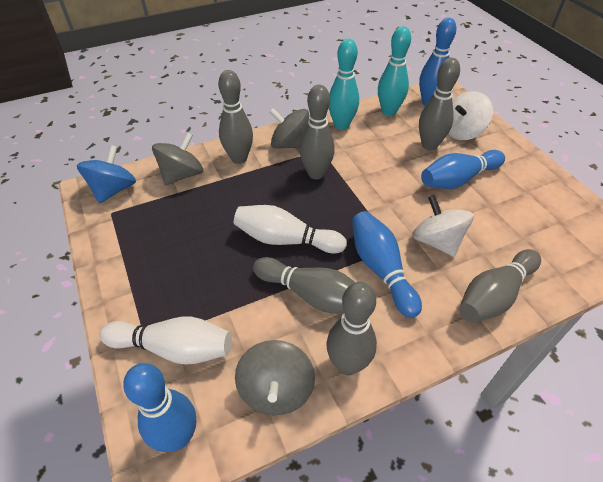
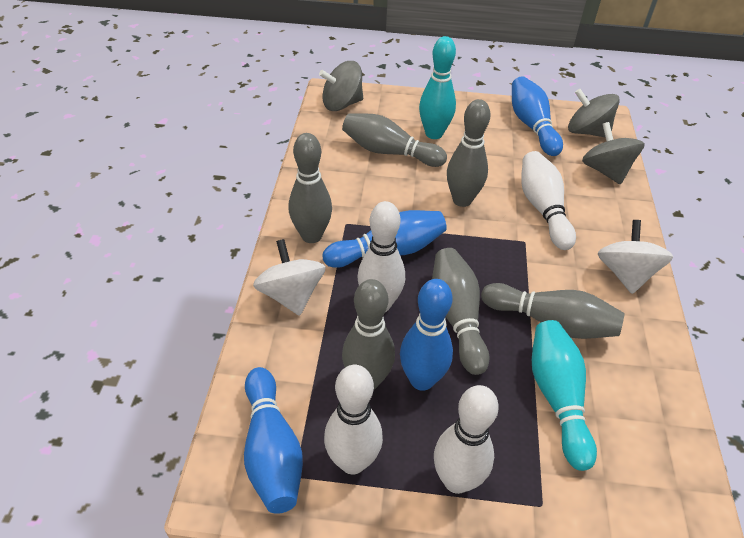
blue spinning top: 1 -> 0
white bowling pin: 2 -> 4

